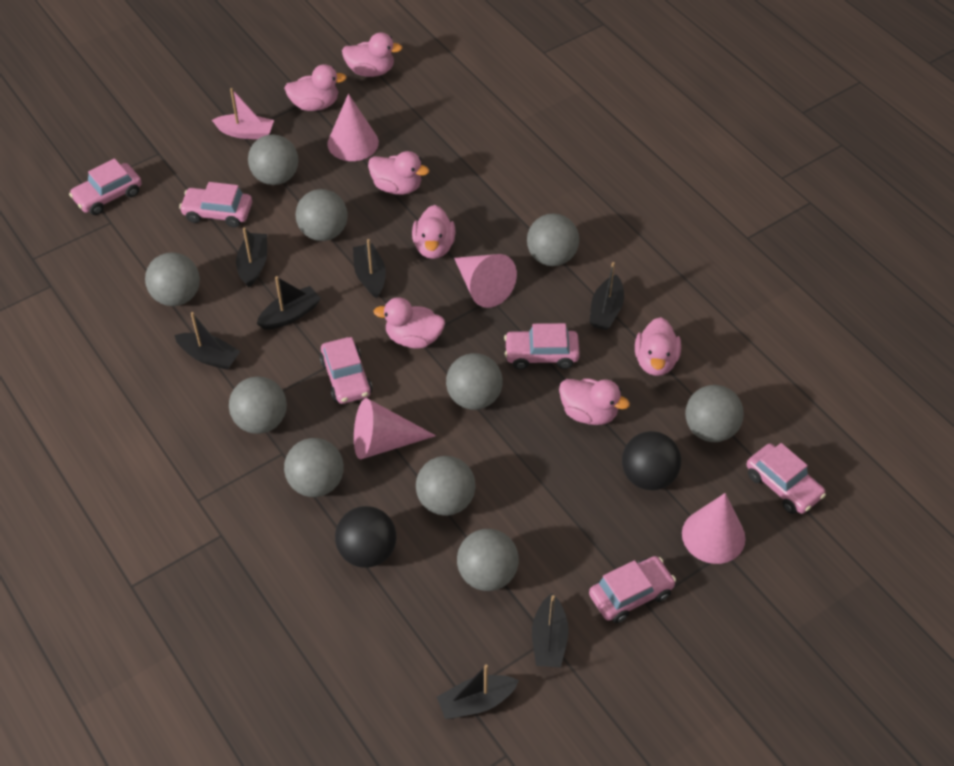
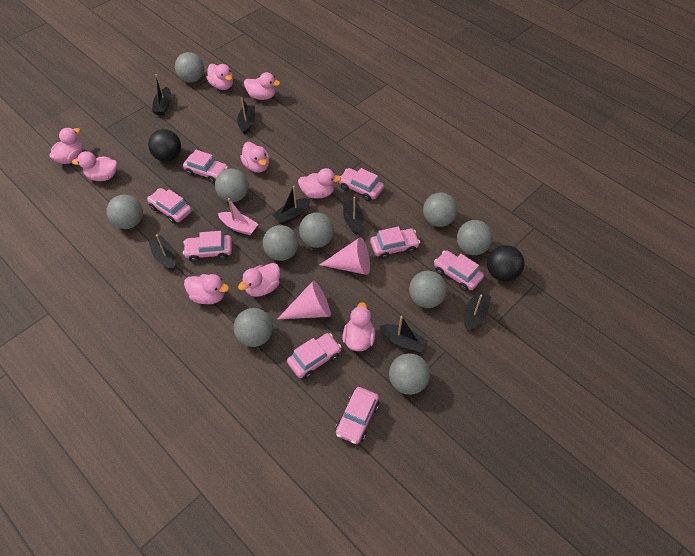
pink car: 6 -> 8
pink cone: 4 -> 2
pink duck: 7 -> 9

